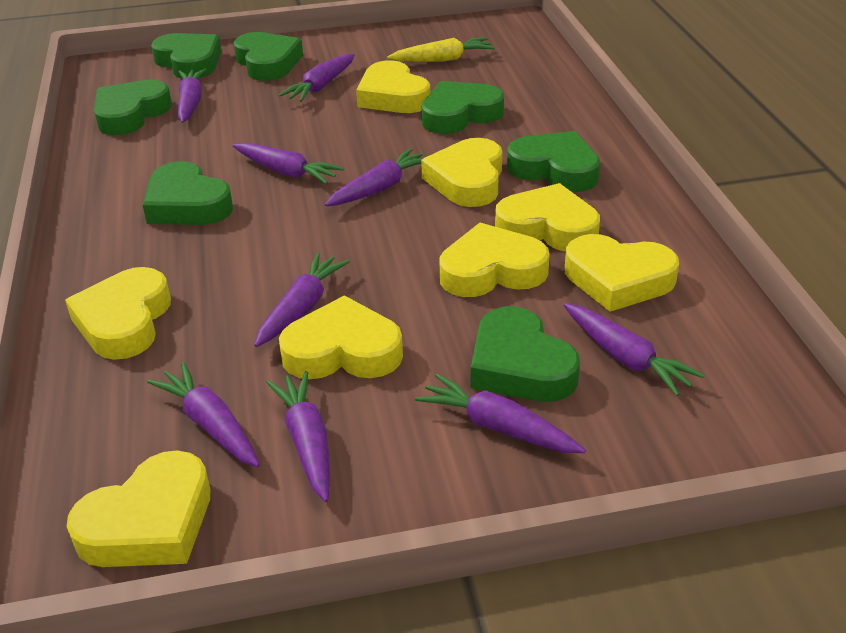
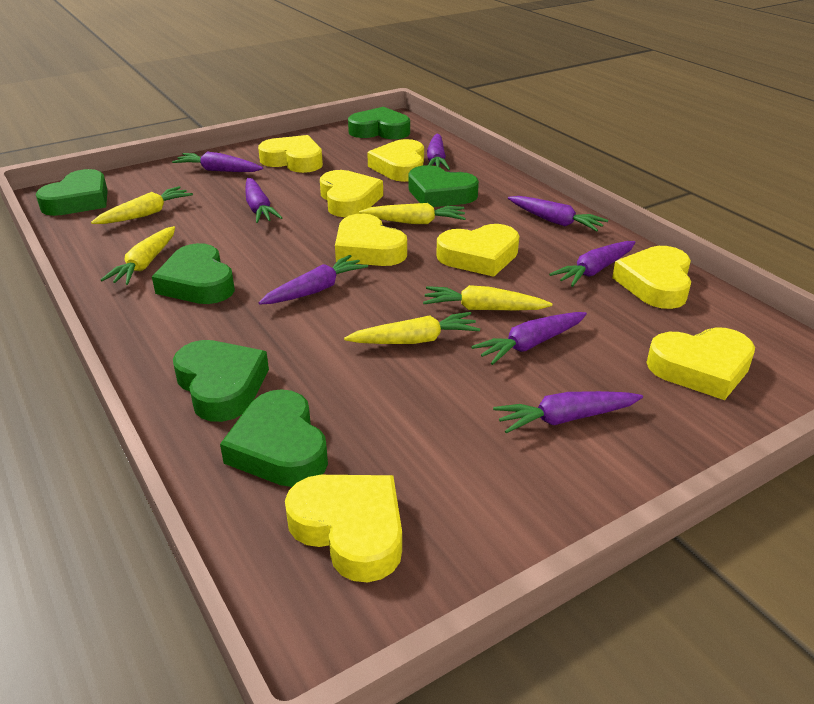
green heart: 7 -> 6
purple carrot: 9 -> 8
yellow carrot: 1 -> 5

